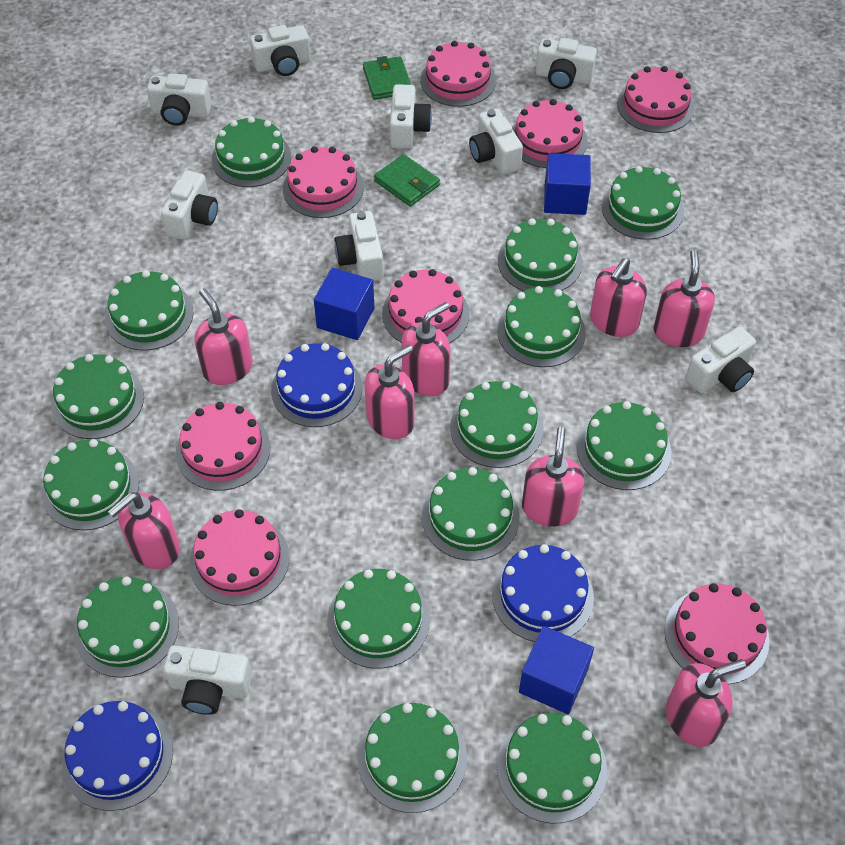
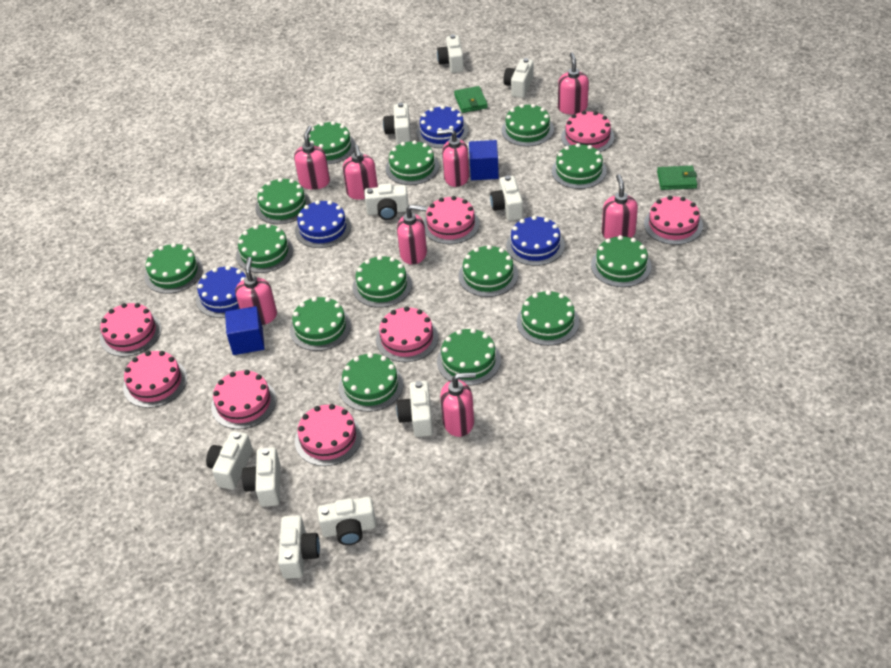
blue cake: 3 -> 4
blue cube: 3 -> 2
white camera: 9 -> 10

